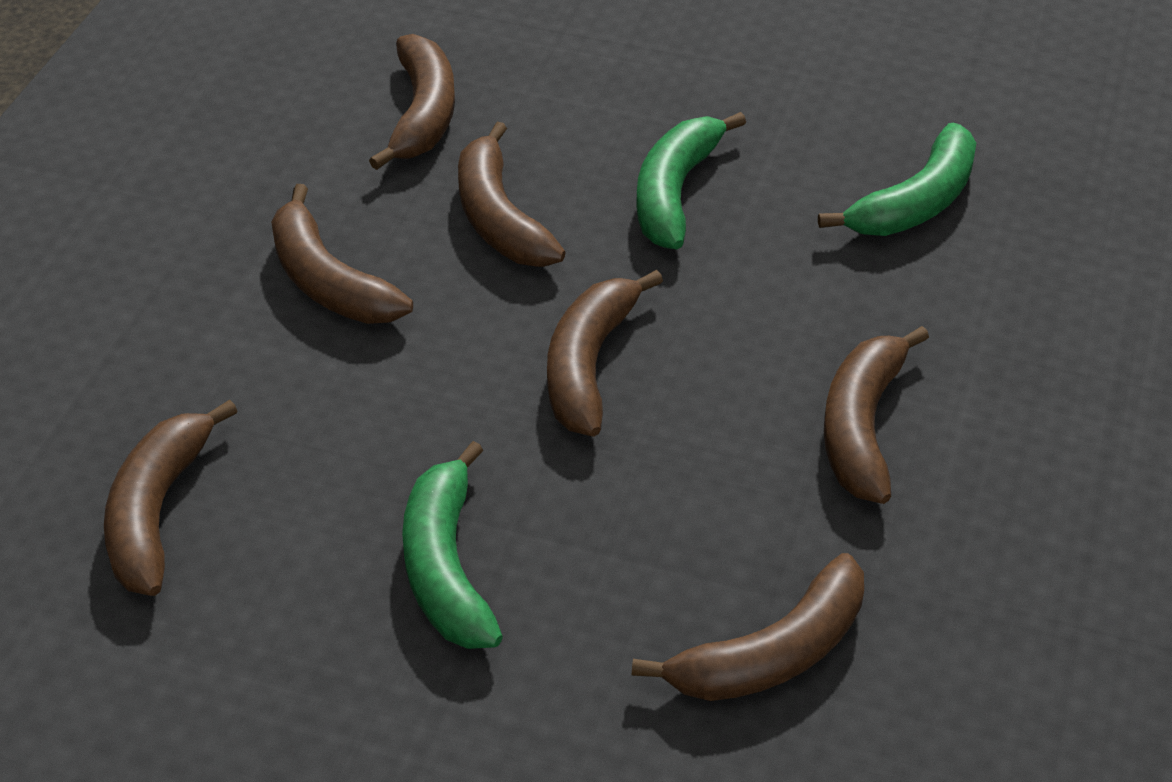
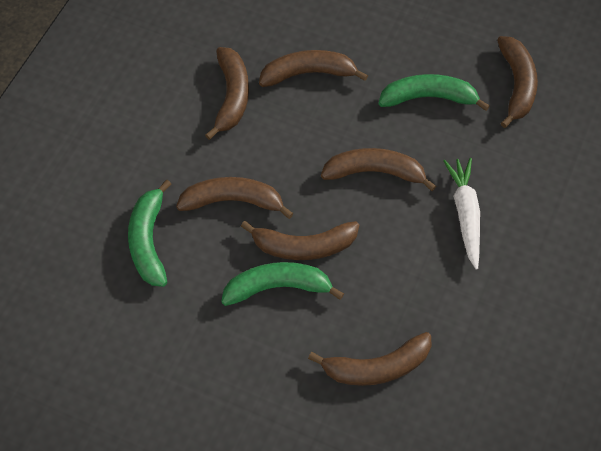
white carrot: 0 -> 1

